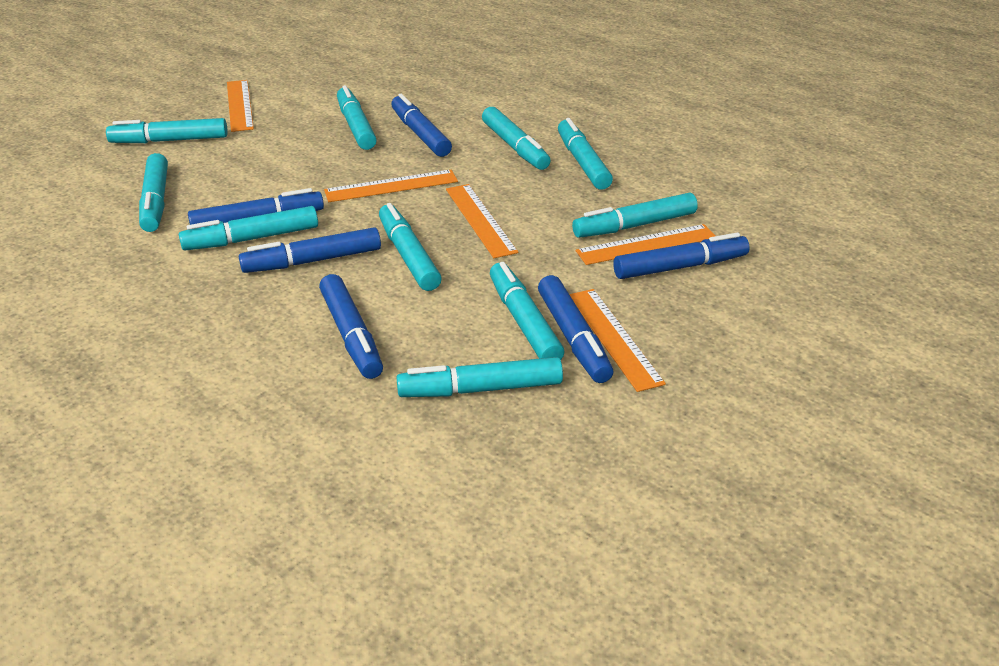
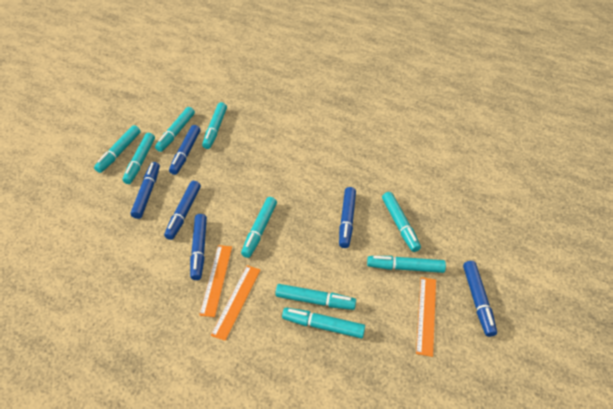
orange ruler: 5 -> 3
turquoise marker: 10 -> 9

